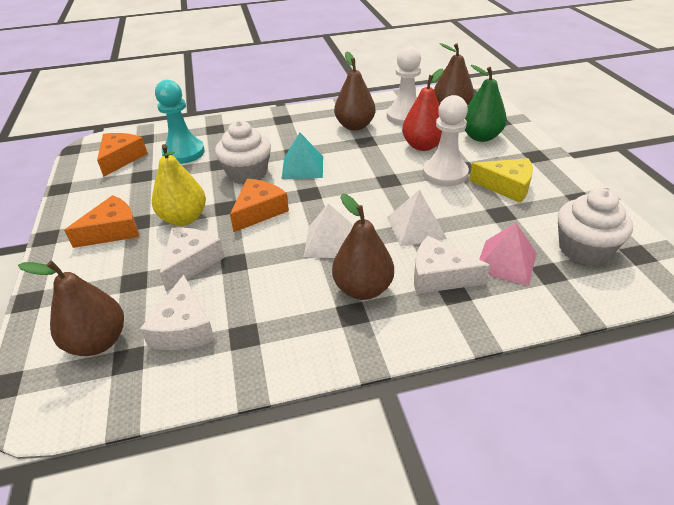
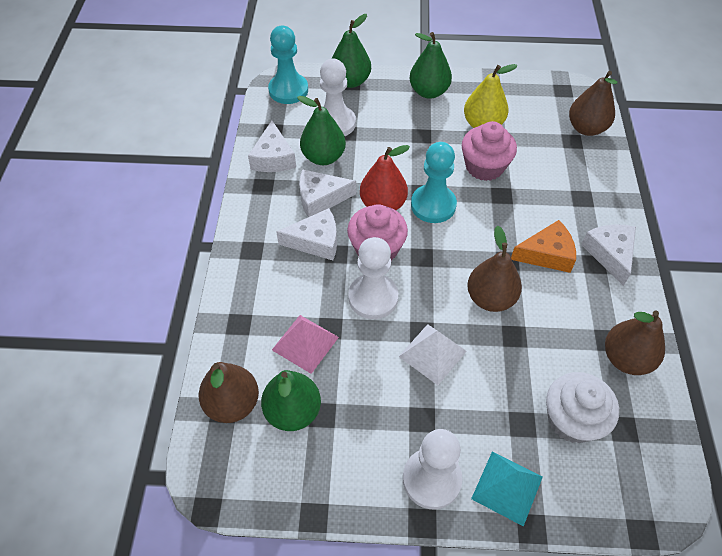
green pear: 1 -> 4
orange cheese: 3 -> 1
pink cupcake: 0 -> 2
turquoise pawn: 1 -> 2
white cheese: 3 -> 4
white cupcake: 2 -> 1
white pawn: 2 -> 3
white pyramid: 2 -> 1
yellow cheese: 1 -> 0

